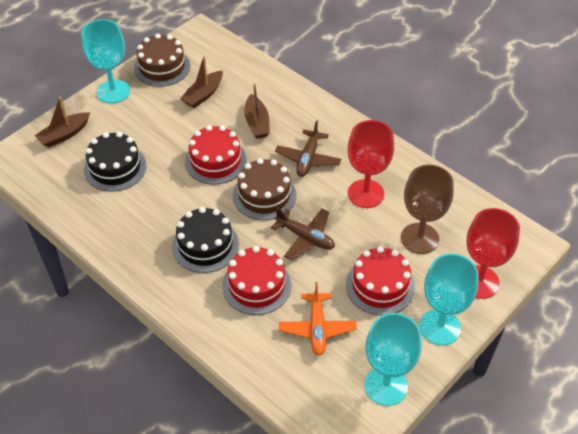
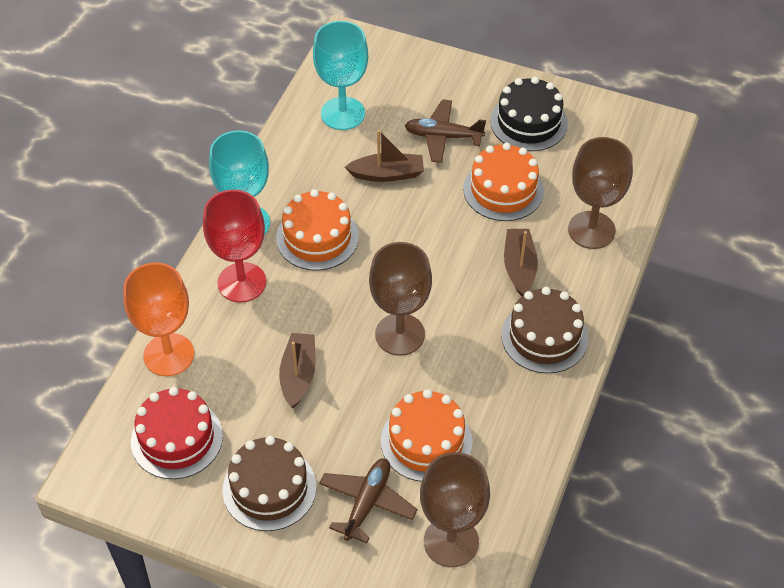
black cake: 2 -> 1
brown goblet: 1 -> 3
orange cake: 0 -> 3
orange goblet: 0 -> 1
orange plane: 1 -> 0
red cake: 3 -> 1
red goblet: 2 -> 1
turquoise goblet: 3 -> 2

